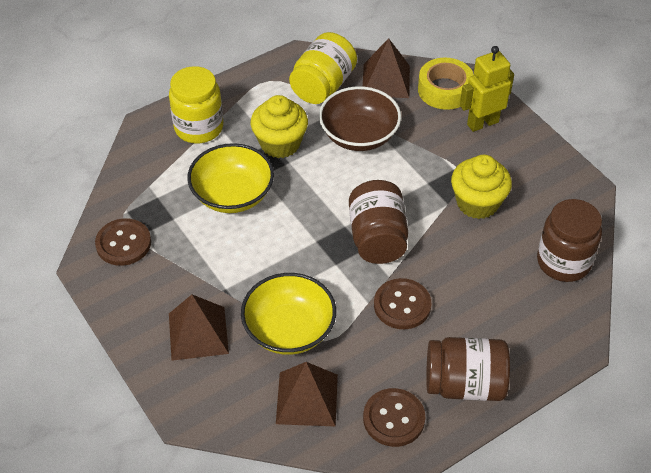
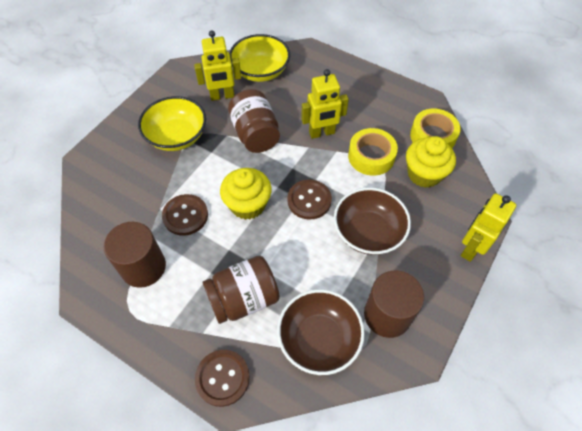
brown bowl: 1 -> 2
brown cylinder: 0 -> 2
brown jar: 3 -> 2
brown pyramid: 3 -> 0
yellow jar: 2 -> 0
yellow robot: 1 -> 3
yellow tape: 1 -> 2

